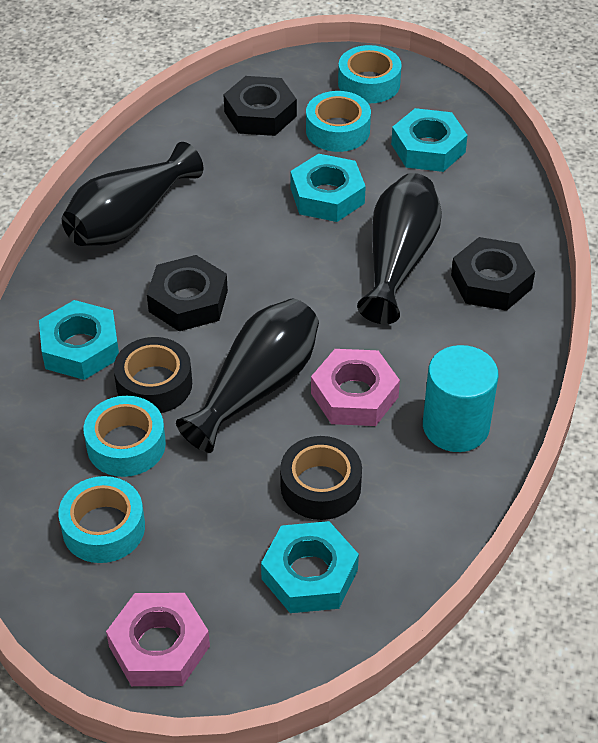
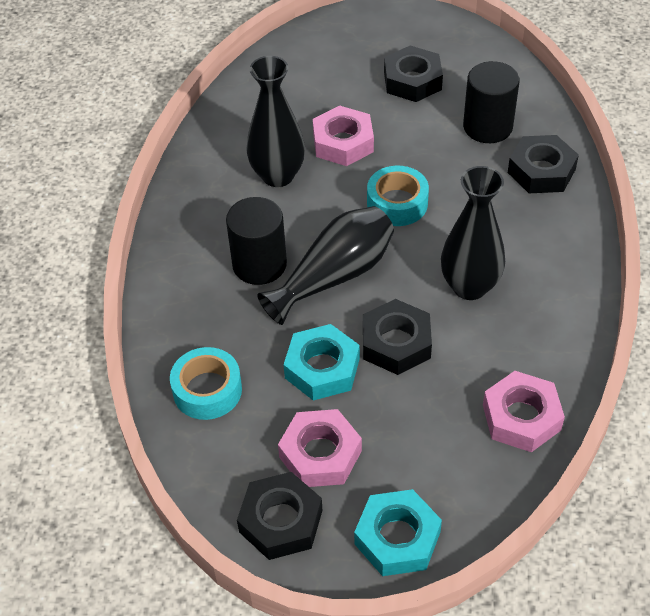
black cylinder: 0 -> 2
black nut: 3 -> 4
black tape: 2 -> 0
pink nut: 2 -> 3
turquoise cylinder: 1 -> 0
turquoise nut: 4 -> 2
turquoise tape: 4 -> 2

